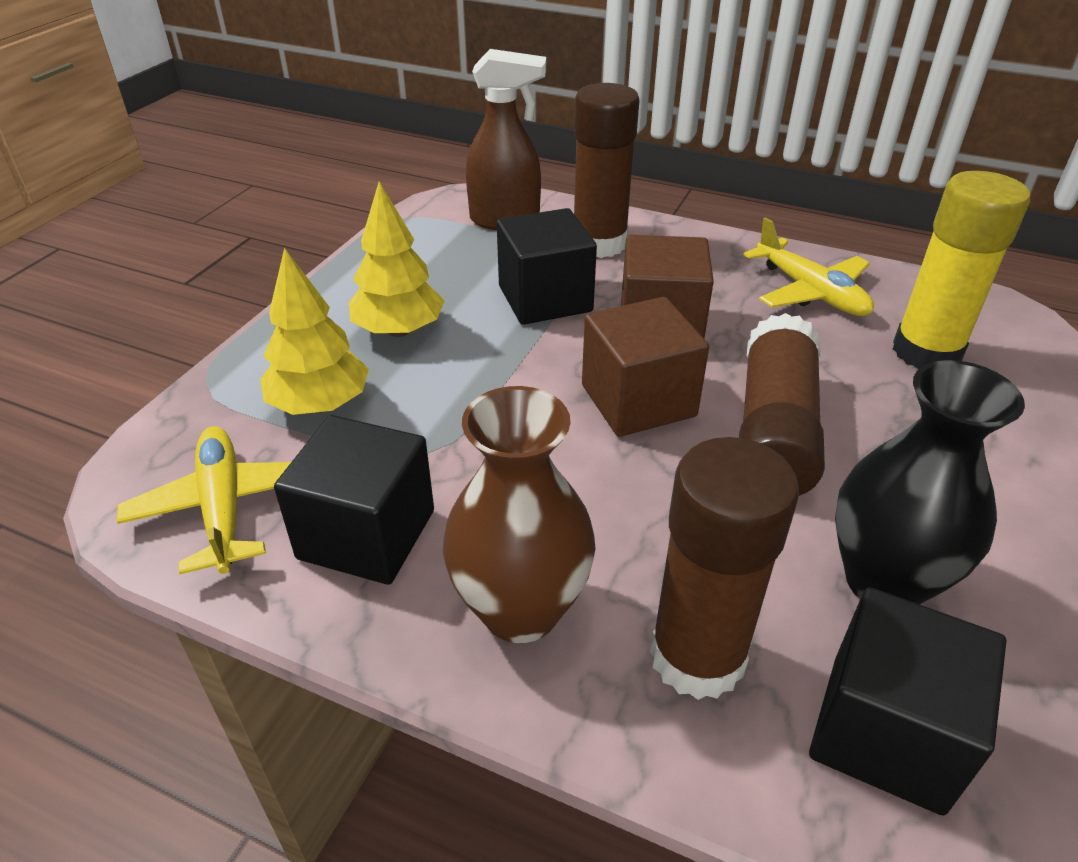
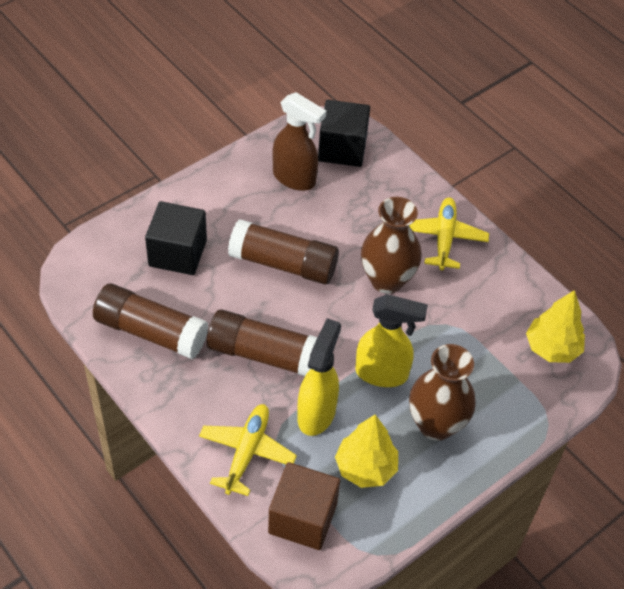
black cube: 3 -> 2
black vase: 1 -> 0
brown cube: 2 -> 1
brown vase: 1 -> 2
yellow glue stick: 1 -> 0
yellow spray bottle: 0 -> 2

